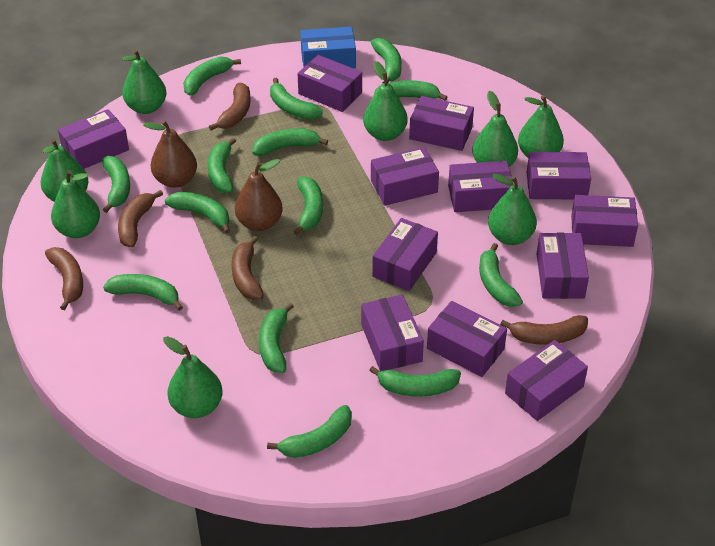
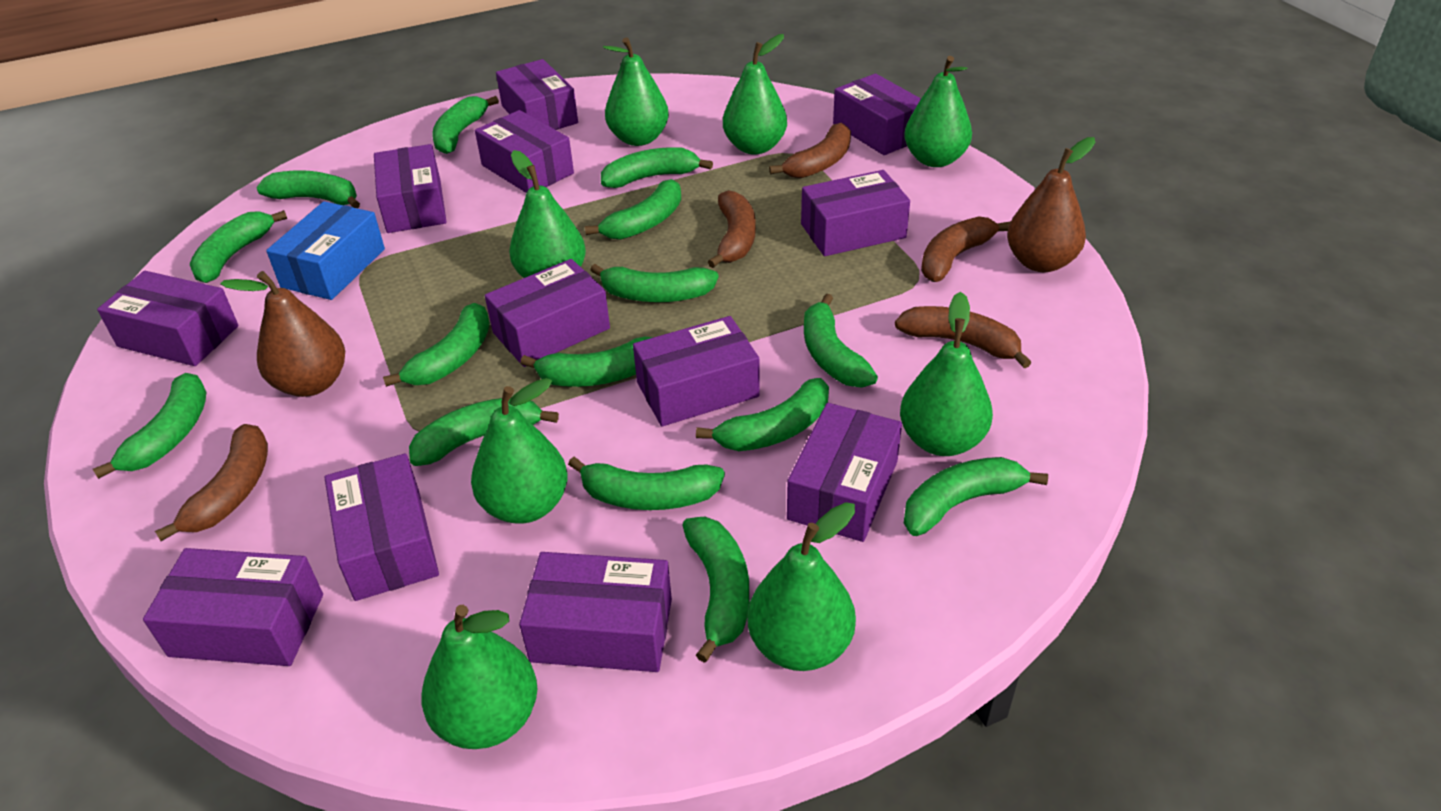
green banana: 14 -> 15

